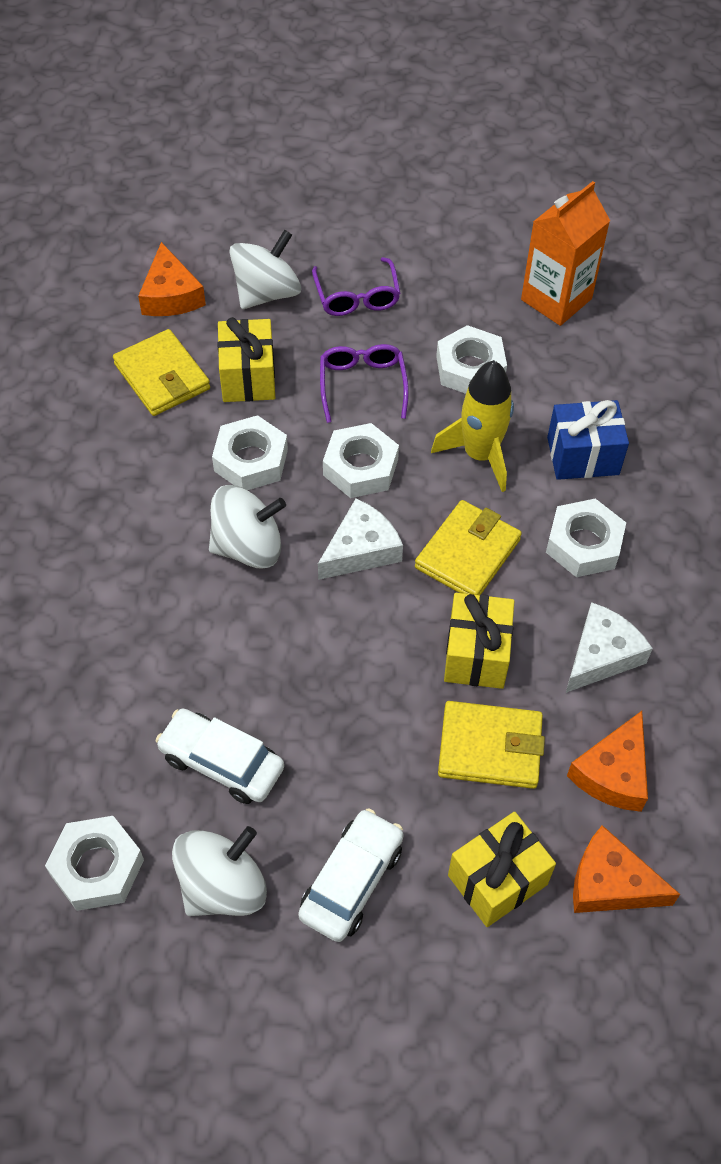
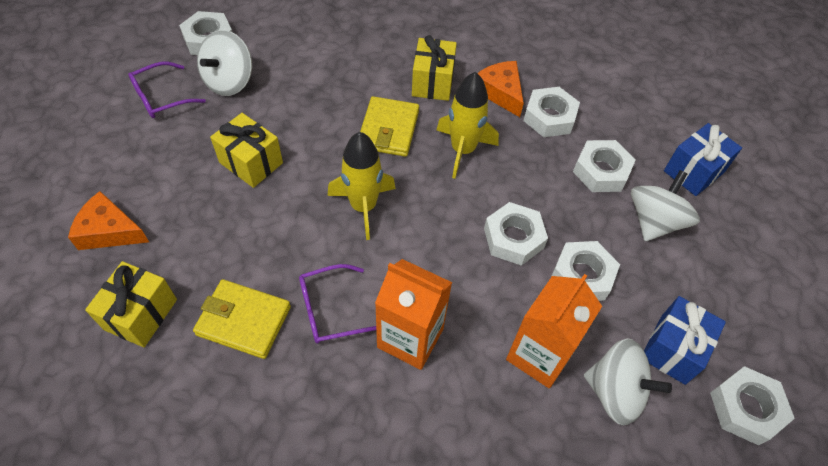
blue gift: 1 -> 2
orange carton: 1 -> 2
orange cheese: 3 -> 2
white car: 2 -> 0
white cheese: 2 -> 0
white nut: 5 -> 6
yellow rocket: 1 -> 2
yellow wallet: 3 -> 2

